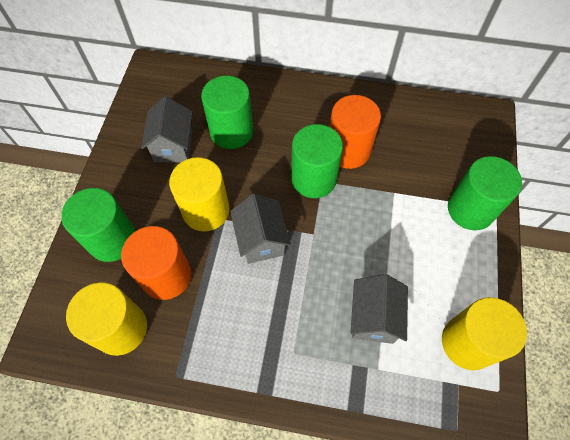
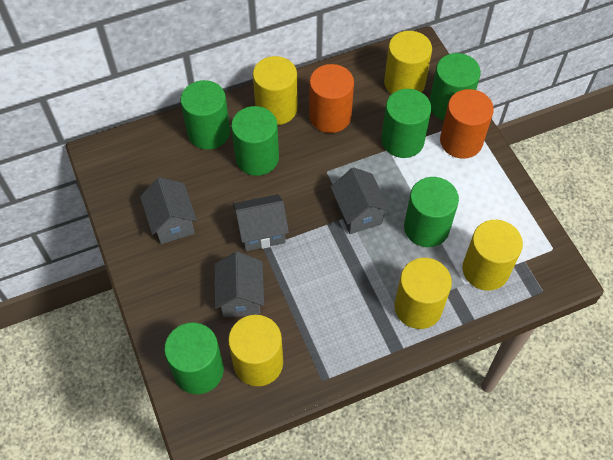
green cylinder: 4 -> 6
grey house: 3 -> 4
yellow cylinder: 3 -> 5

